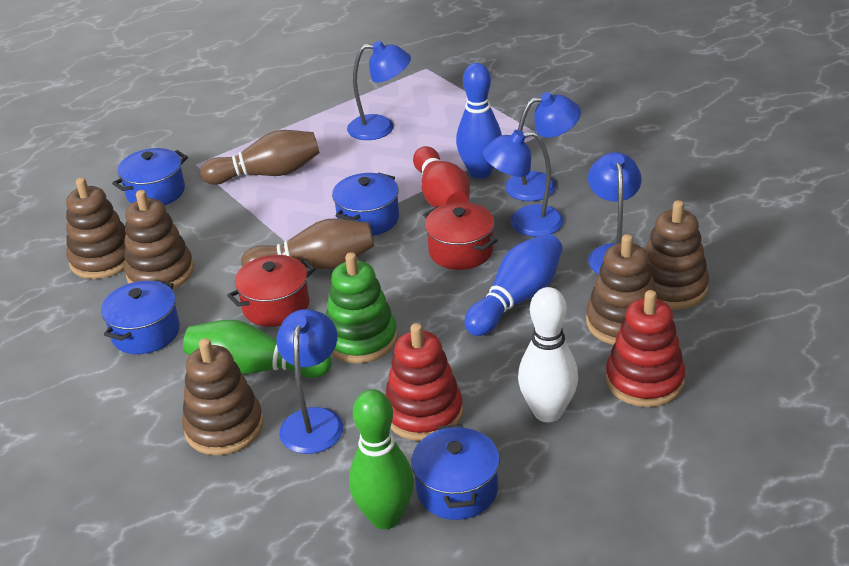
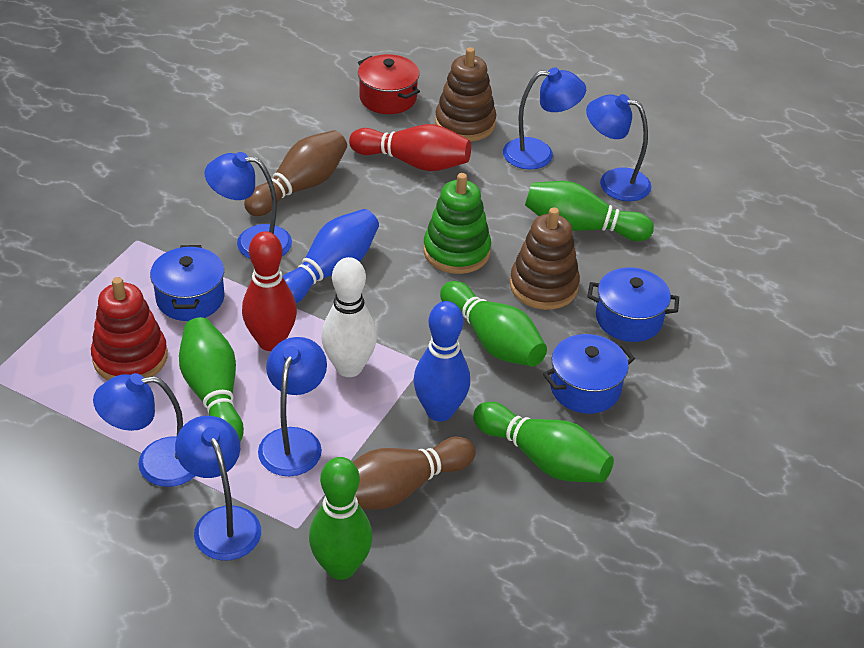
blue lamp: 5 -> 6
blue pot: 4 -> 3
brown stacking toy: 5 -> 2
green bowling pin: 2 -> 5
red bowling pin: 1 -> 2
red pot: 2 -> 1
red stacking toy: 2 -> 1

